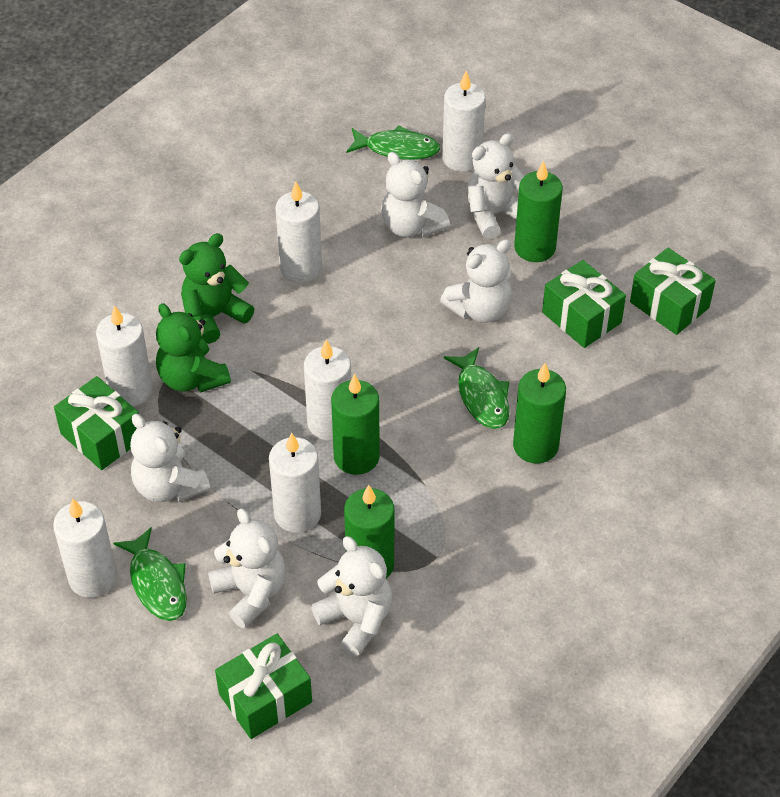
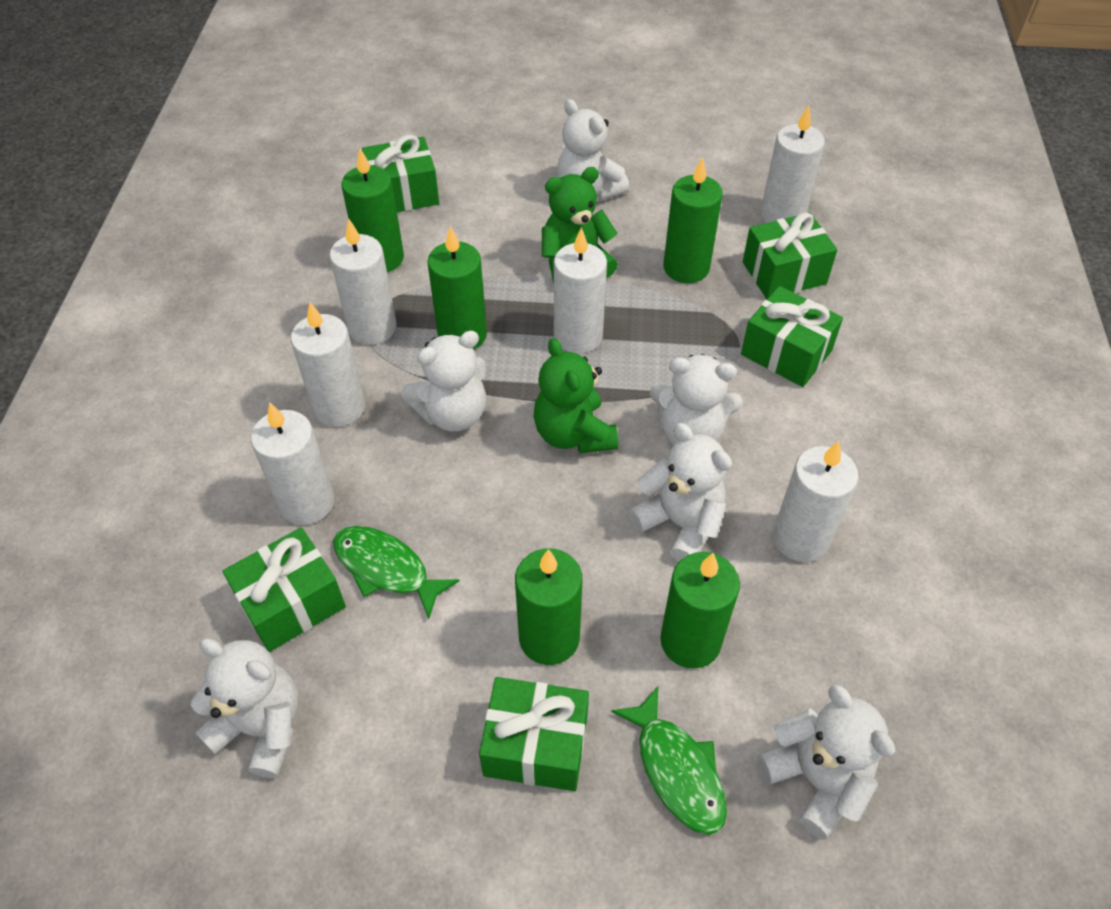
green candle: 4 -> 5
green fish: 3 -> 2
green gift: 4 -> 5

